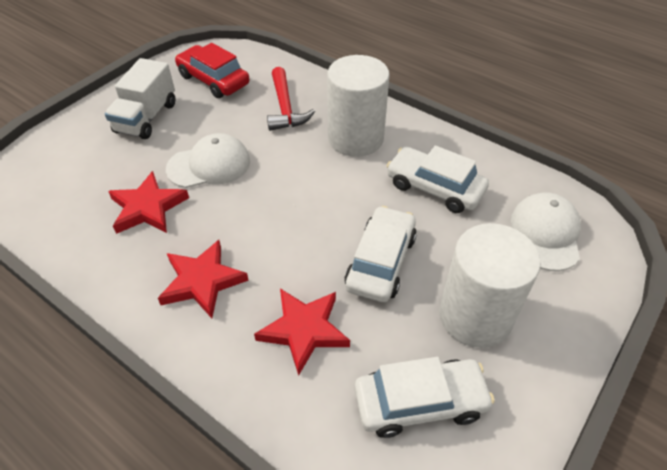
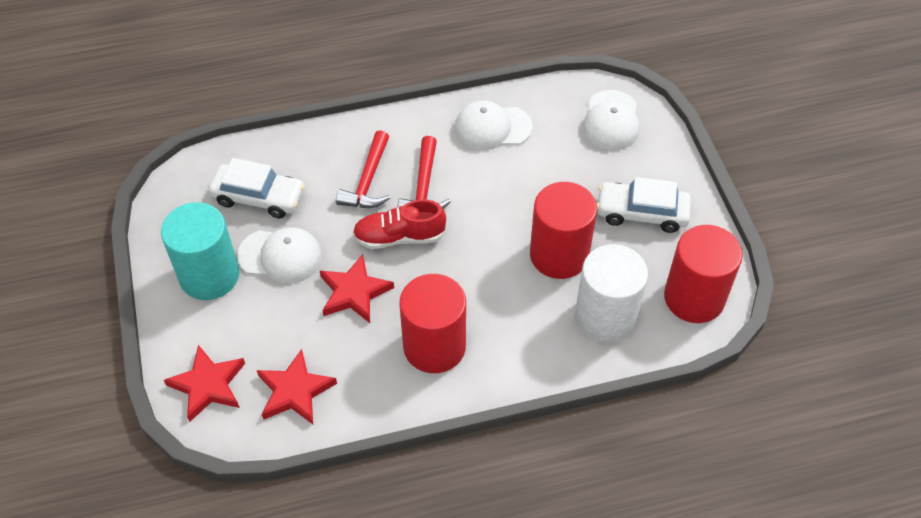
red car: 1 -> 0
red cylinder: 0 -> 3
red hammer: 1 -> 2
red shoe: 0 -> 1
turquoise cylinder: 0 -> 1
white cap: 2 -> 3
white car: 3 -> 2
white cylinder: 2 -> 1
white truck: 1 -> 0

